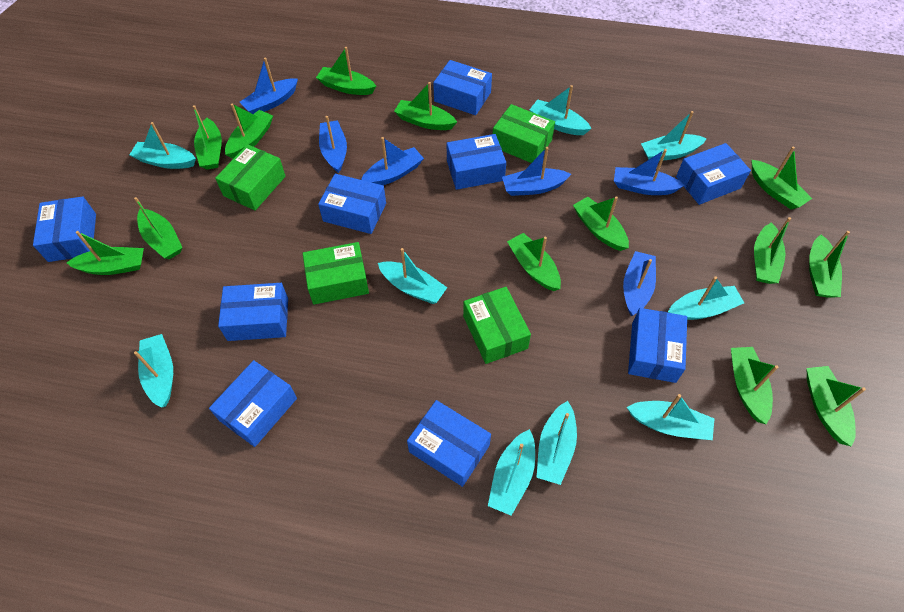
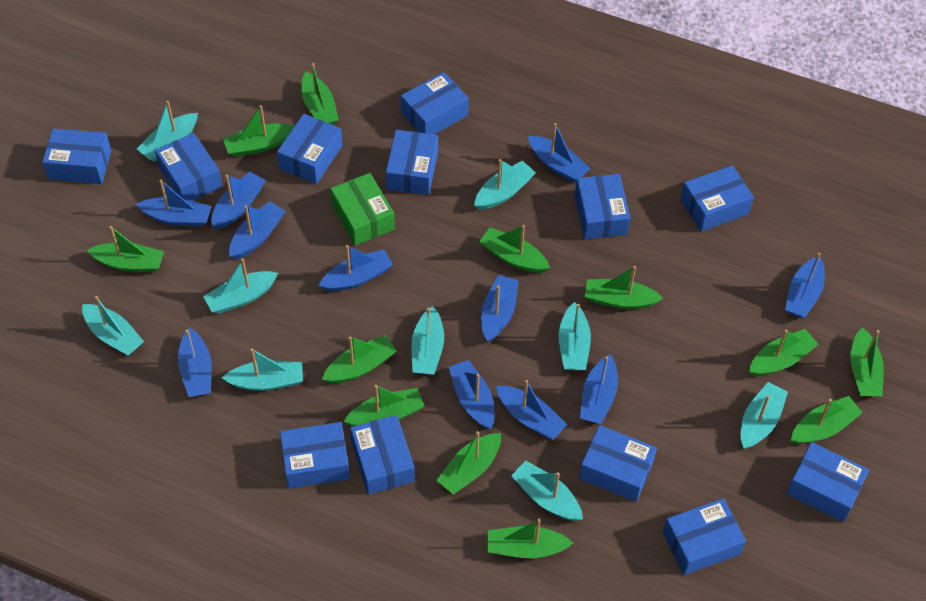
blue boat: 6 -> 11
blue box: 9 -> 12
green boat: 13 -> 12
green box: 4 -> 1

